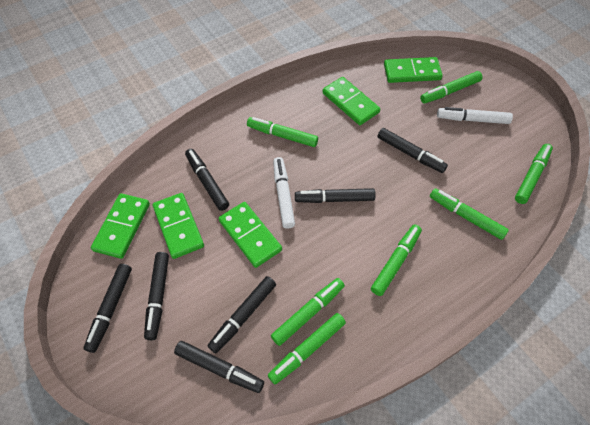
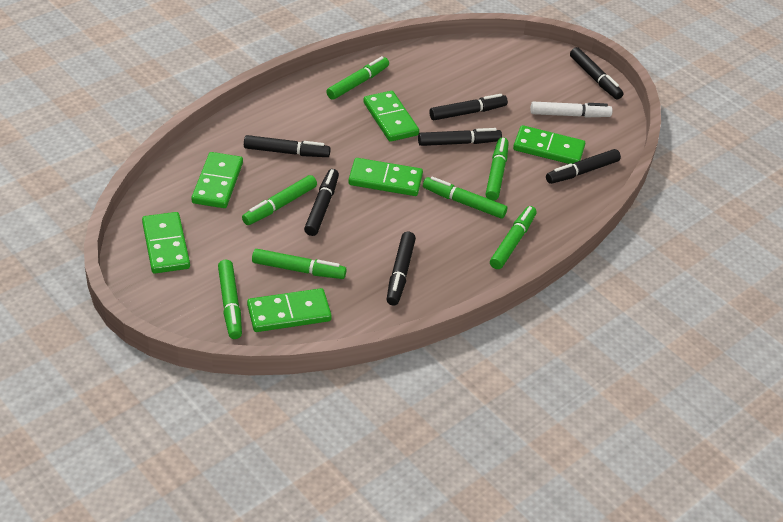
green domino: 5 -> 6
white marker: 2 -> 1

